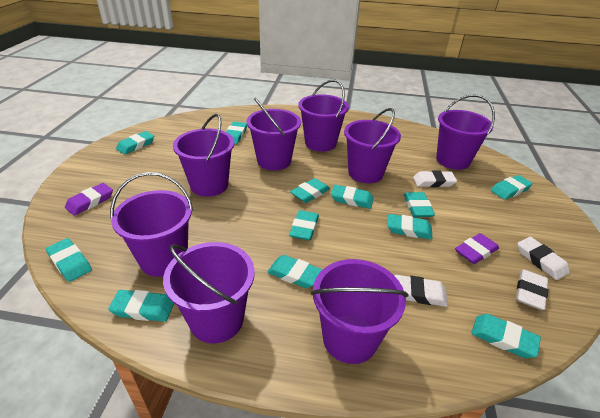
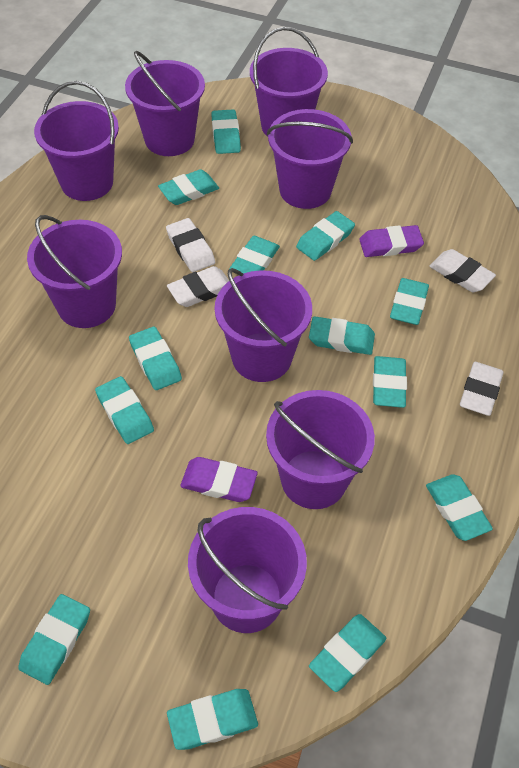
turquoise eraser: 12 -> 13

